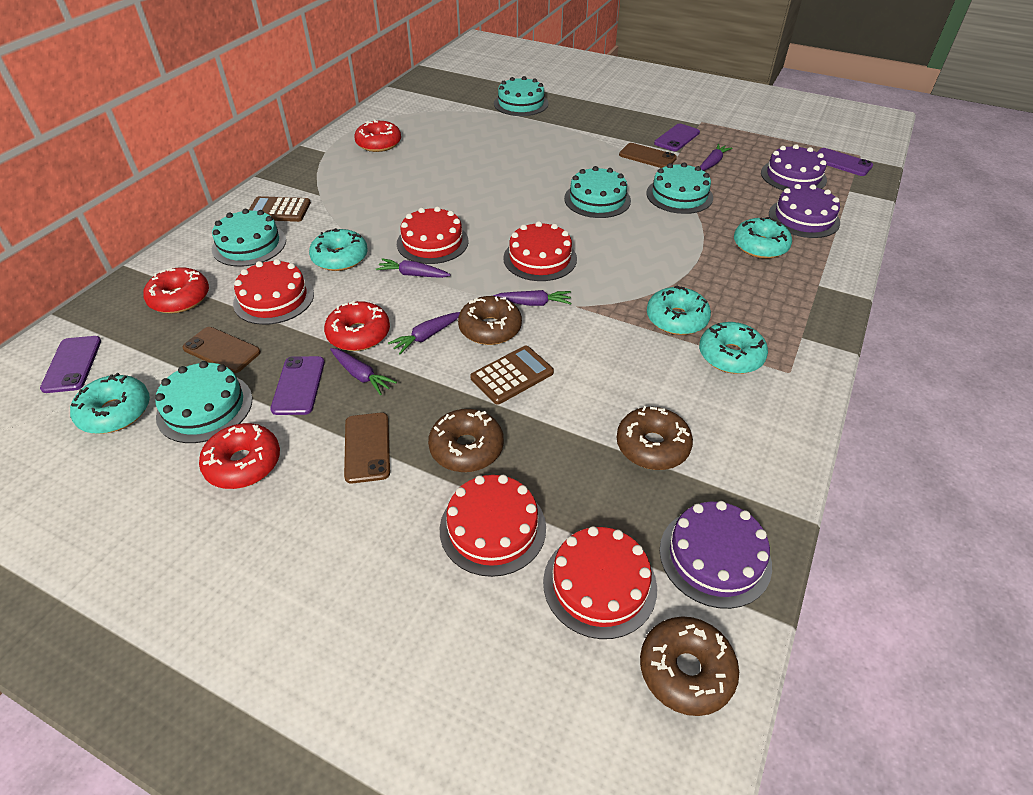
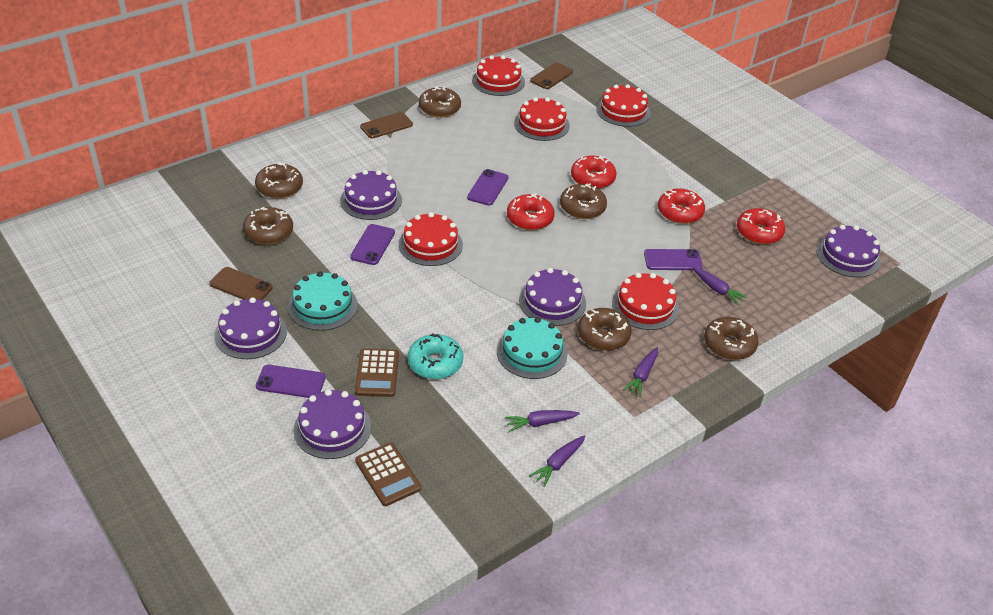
brown donut: 4 -> 6
purple cake: 3 -> 5
purple carrot: 5 -> 4
turquoise cake: 5 -> 2
turquoise donut: 5 -> 1

